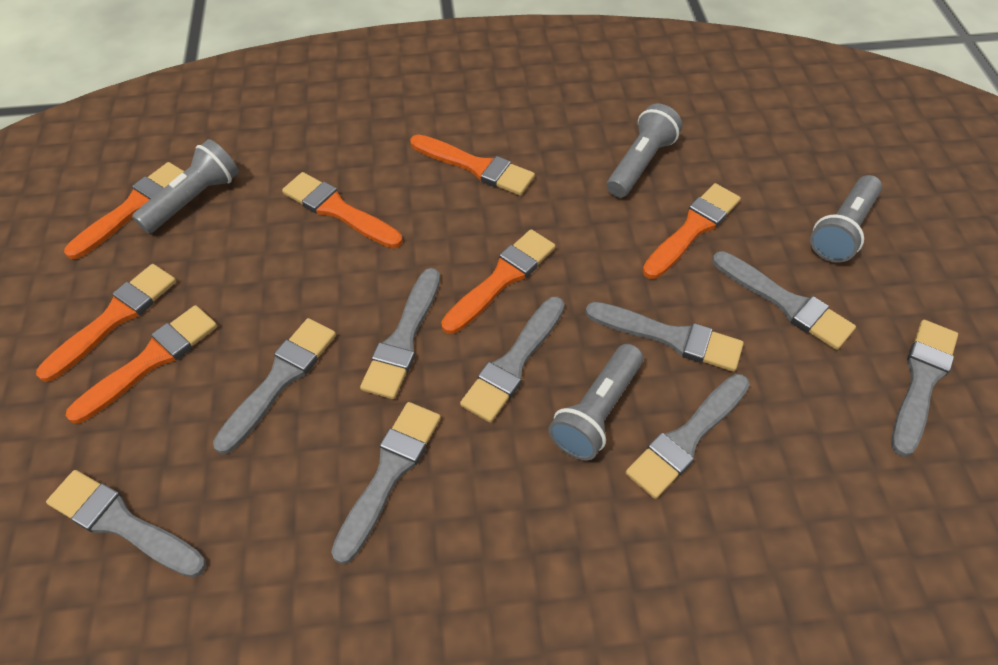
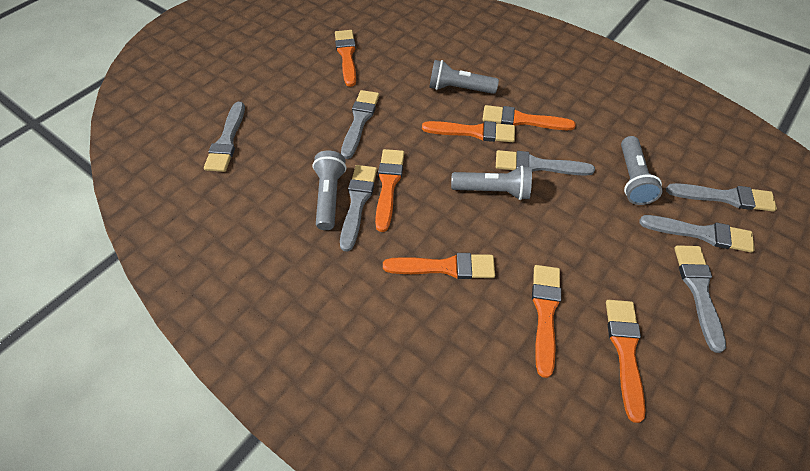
grey brush: 9 -> 7

